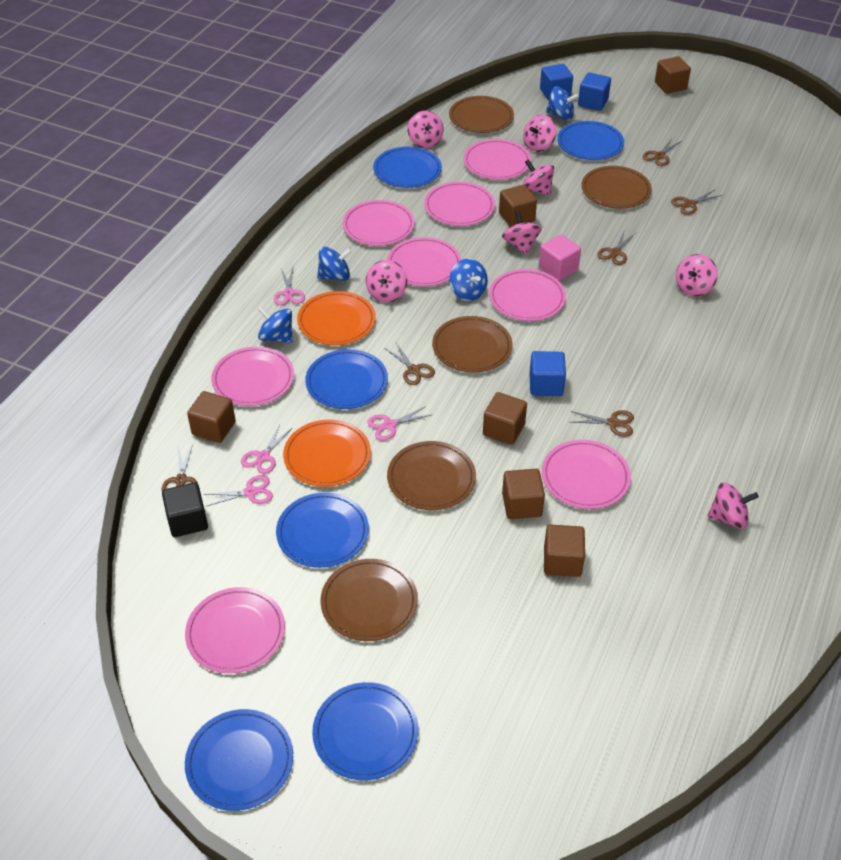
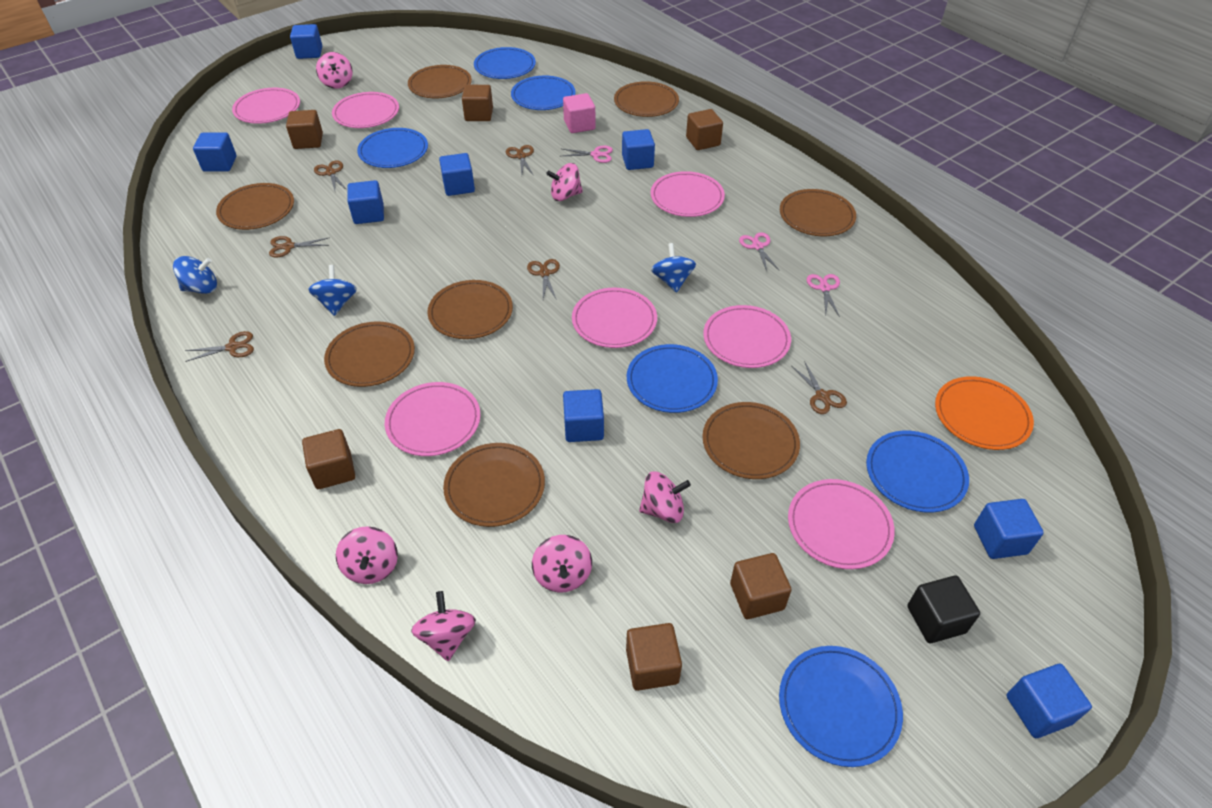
blue cube: 3 -> 8
blue spinning top: 4 -> 3
brown plate: 5 -> 8
orange plate: 2 -> 1
pink plate: 8 -> 7
pink scissors: 4 -> 3
pink spinning top: 7 -> 6

